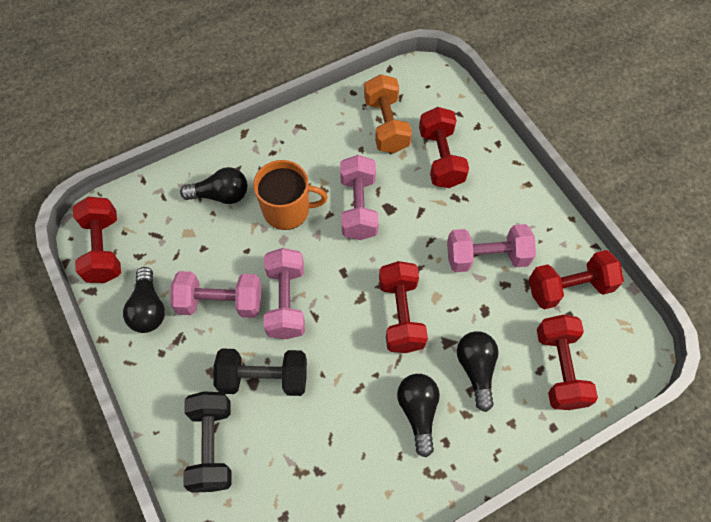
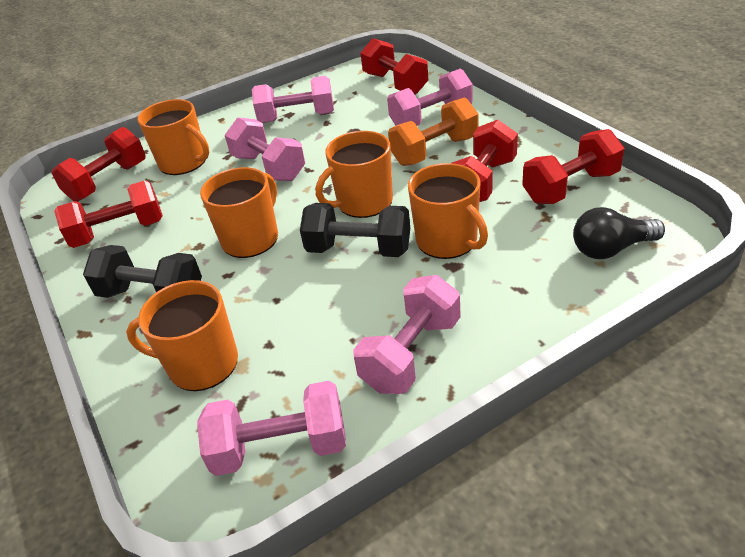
black light bulb: 4 -> 1
orange mug: 1 -> 5
pink dumbbell: 4 -> 5

